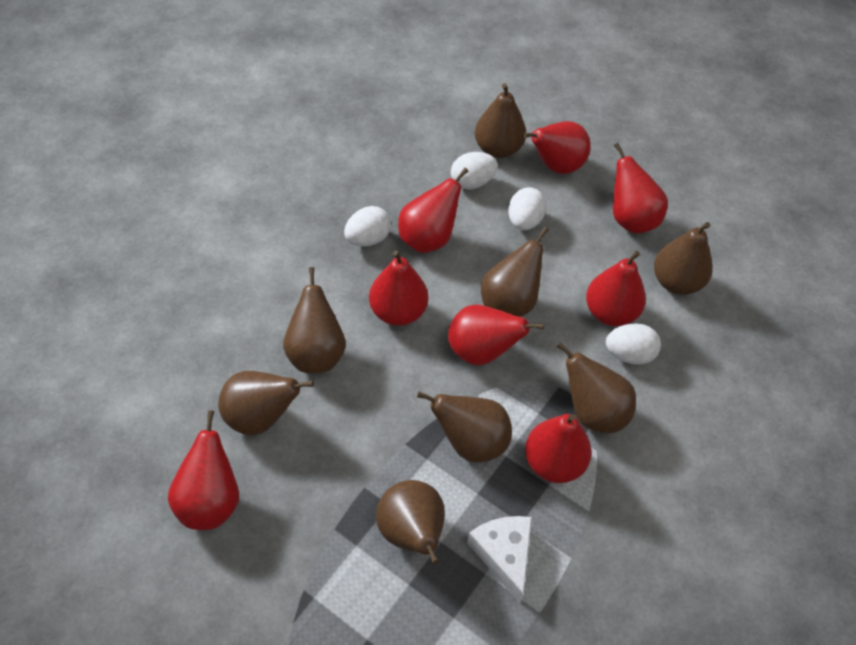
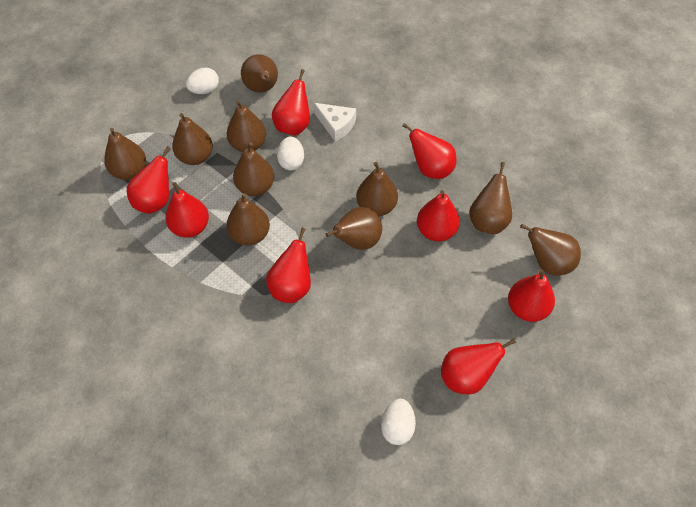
brown pear: 8 -> 10
white egg: 4 -> 3

